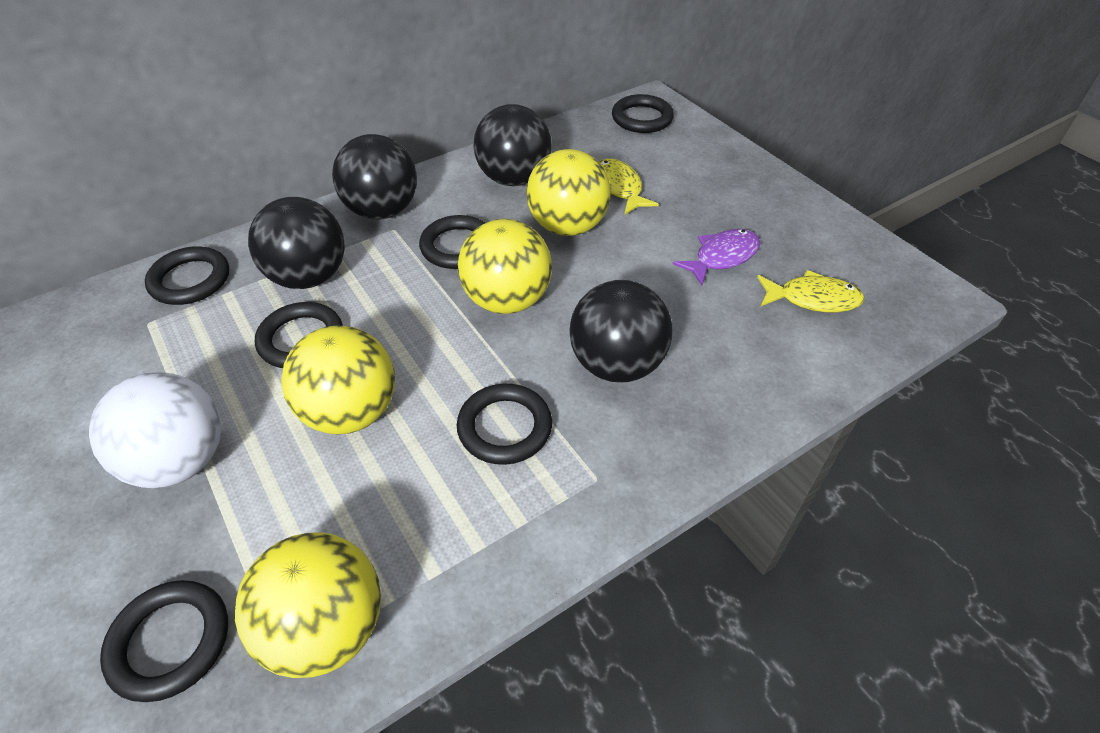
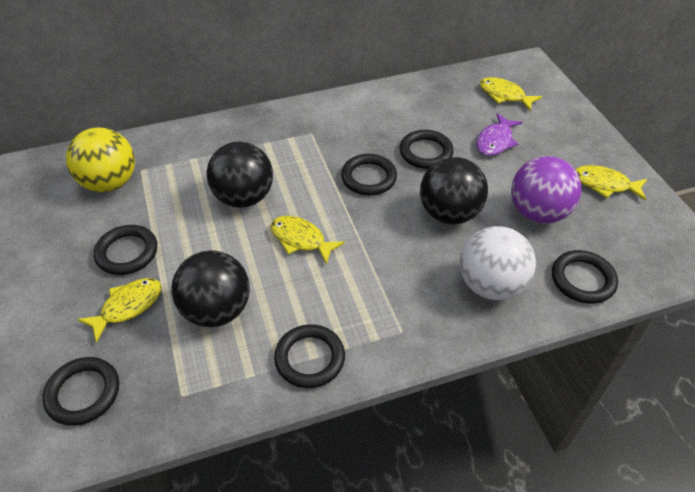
black ball: 4 -> 3
purple ball: 0 -> 1
yellow ball: 4 -> 1
yellow fish: 2 -> 4

